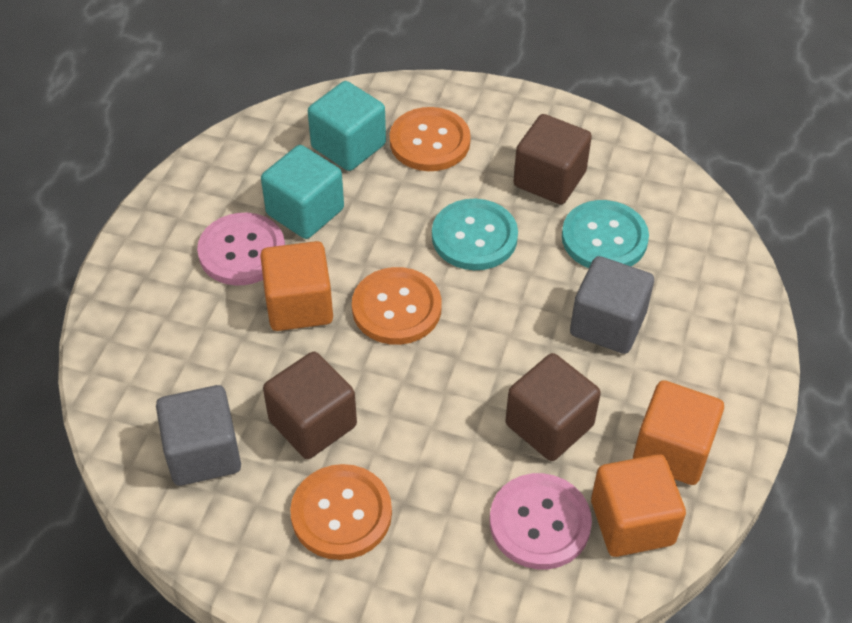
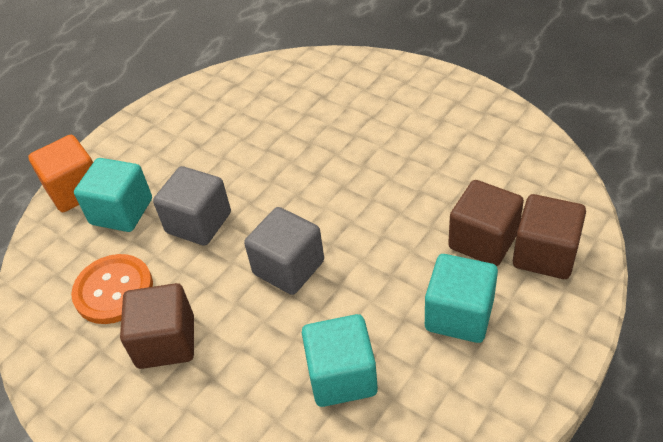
orange button: 3 -> 1
orange cube: 3 -> 1
pink button: 2 -> 0
turquoise button: 2 -> 0
turquoise cube: 2 -> 3

